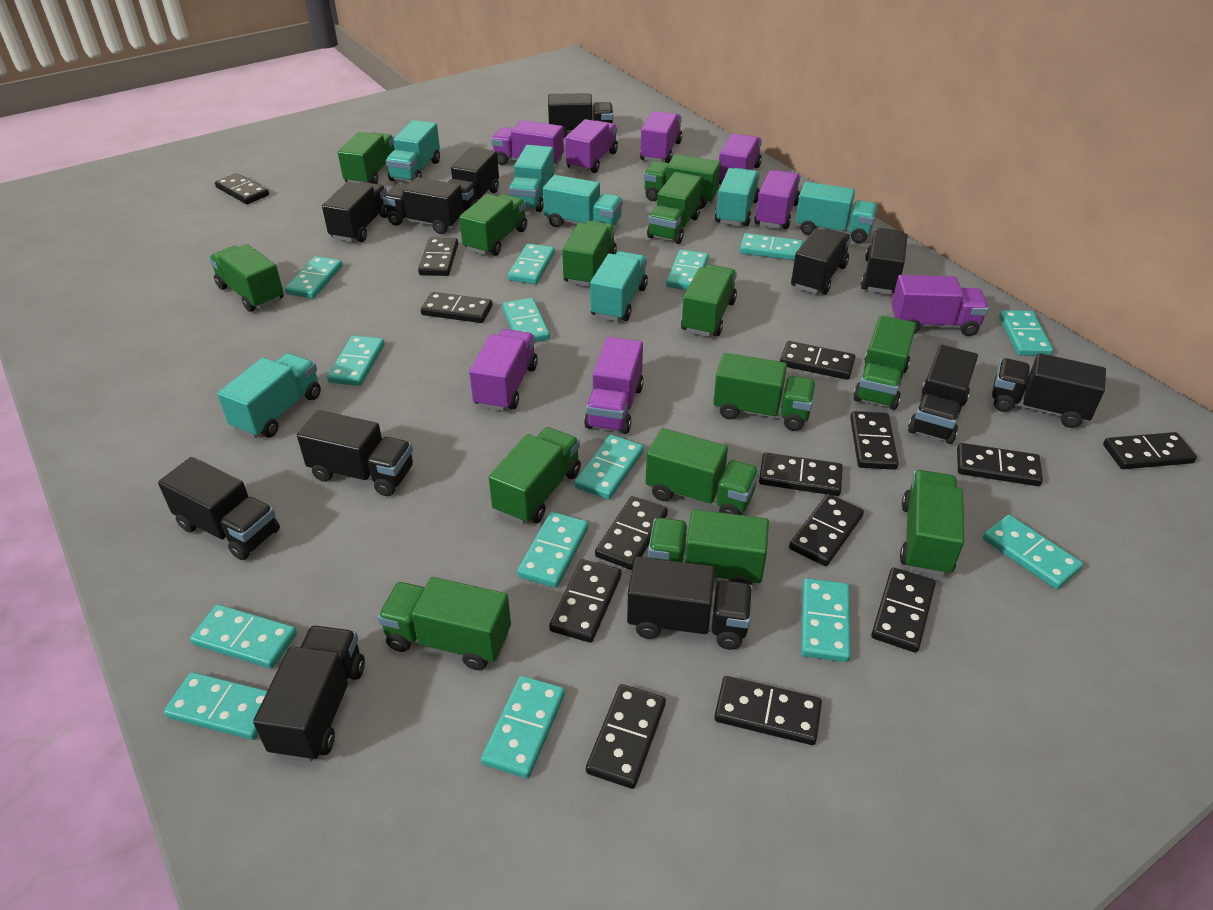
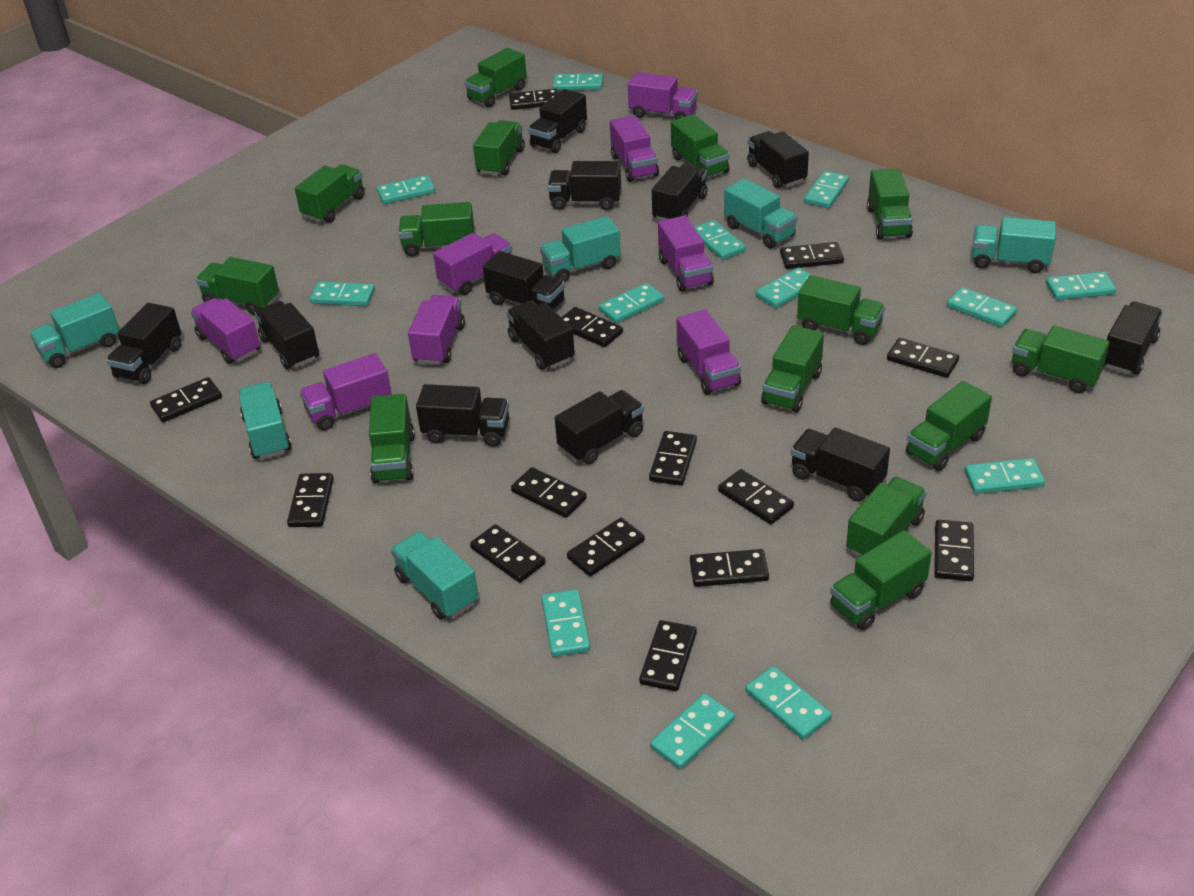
turquoise domino: 14 -> 13
turquoise truck: 7 -> 6

